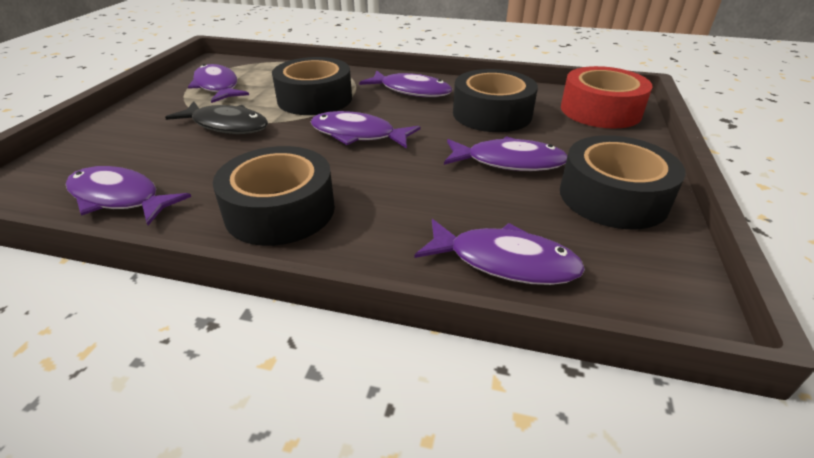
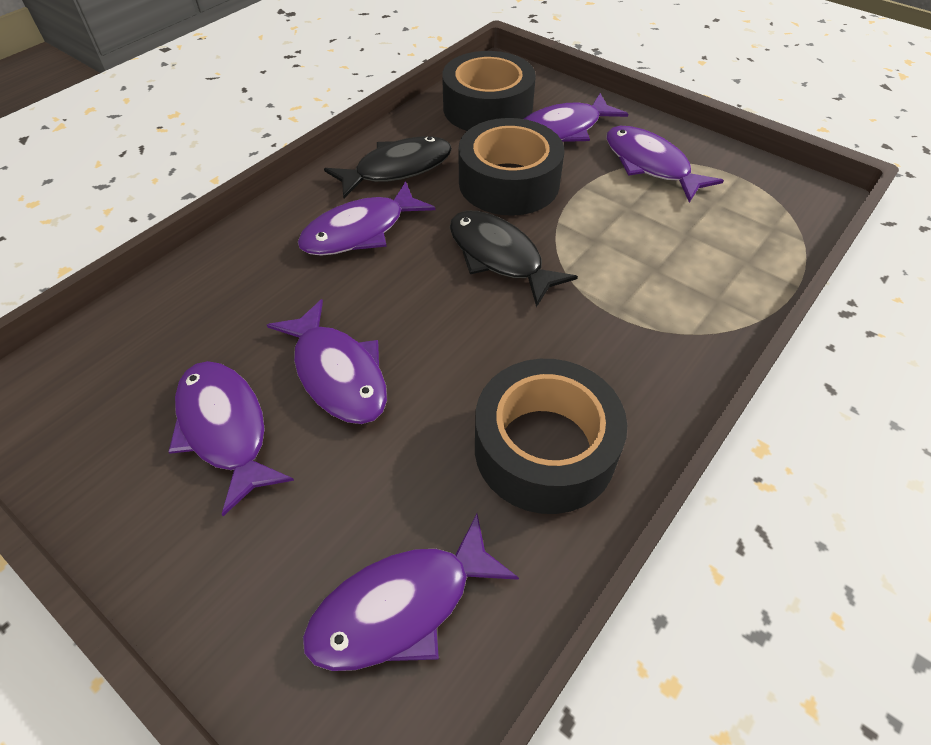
black fish: 1 -> 2
black tape: 4 -> 3
red tape: 1 -> 0

